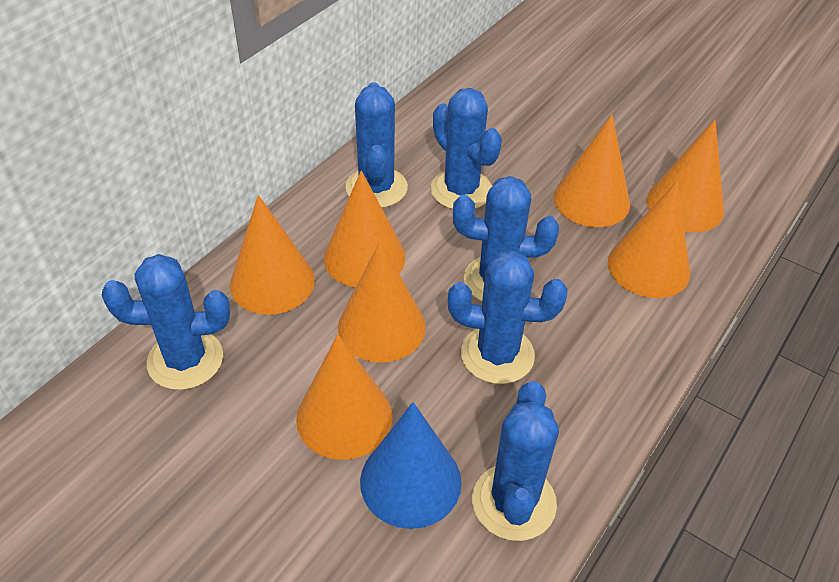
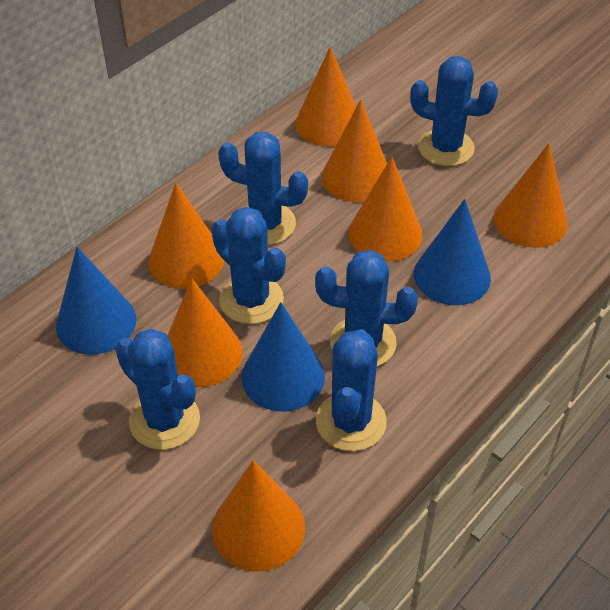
blue cone: 1 -> 3

